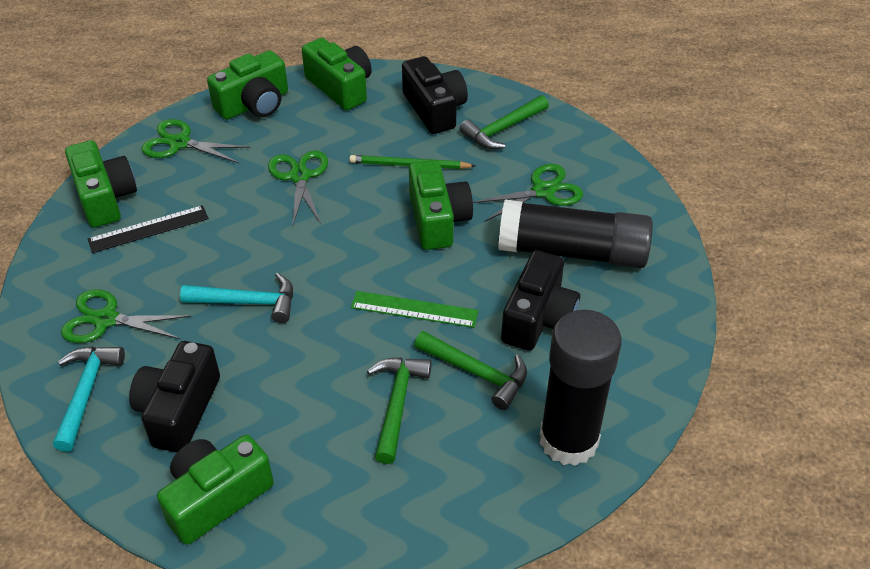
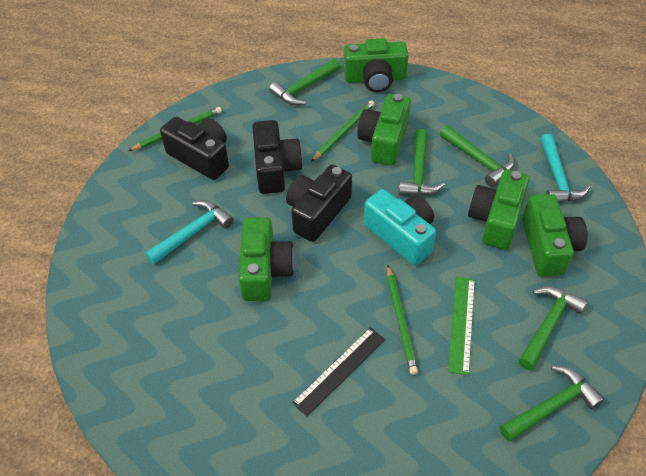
black glue stick: 2 -> 0
green hammer: 3 -> 5
green pencil: 1 -> 3
green scissors: 4 -> 0
turquoise camera: 0 -> 1

